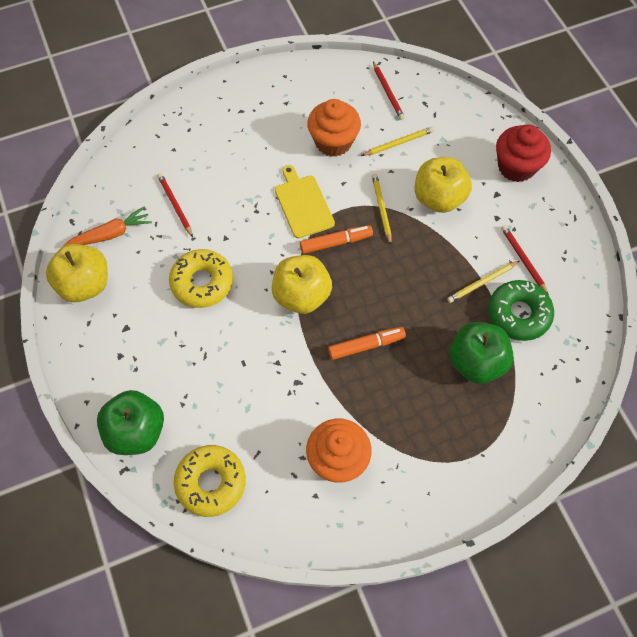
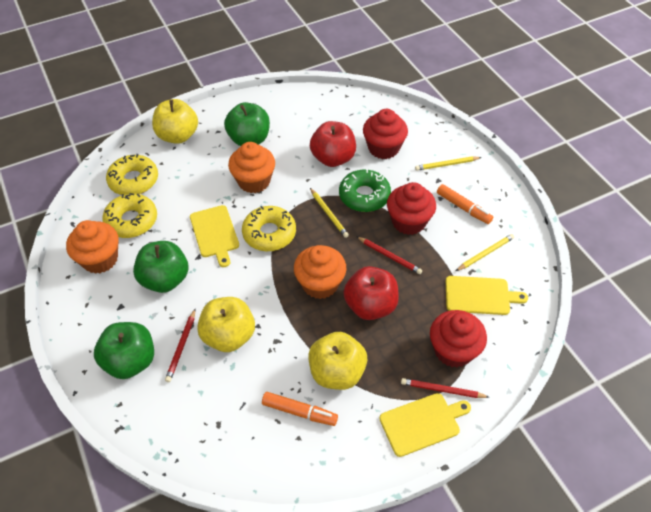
green apple: 2 -> 3
orange carrot: 1 -> 0
orange cupcake: 2 -> 3
red apple: 0 -> 2
red cupcake: 1 -> 3
yellow cutting board: 1 -> 3
yellow donut: 2 -> 3

